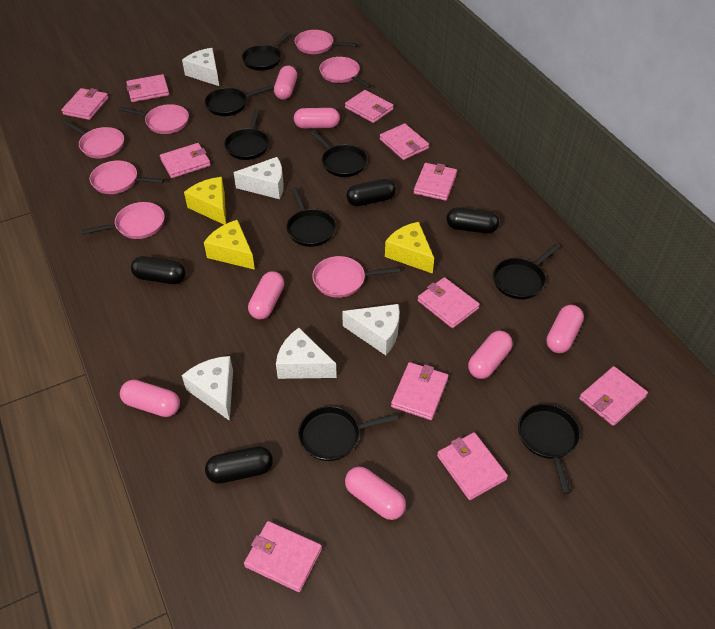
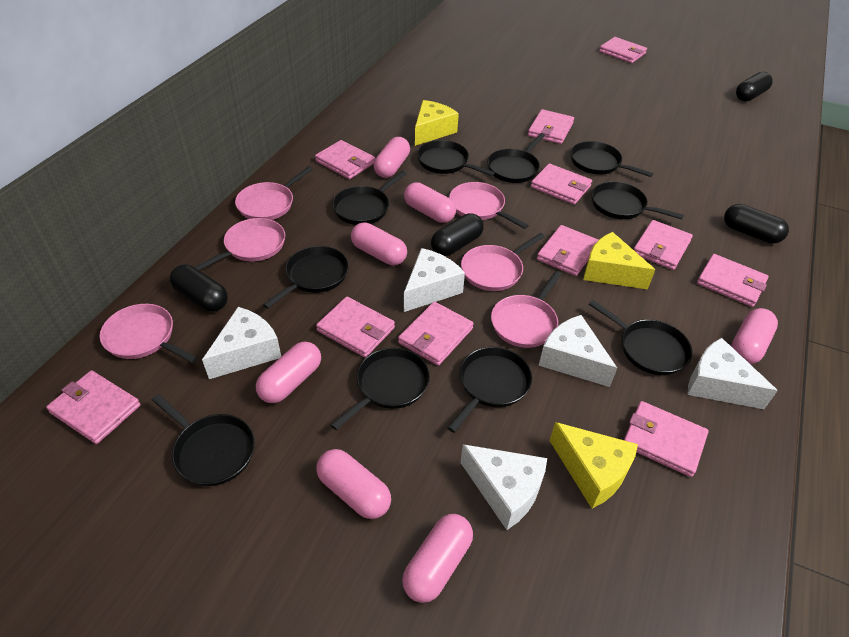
black pan: 8 -> 10
pink pan: 7 -> 6

